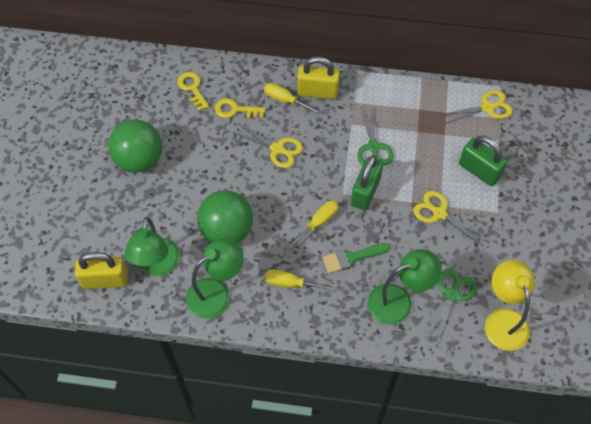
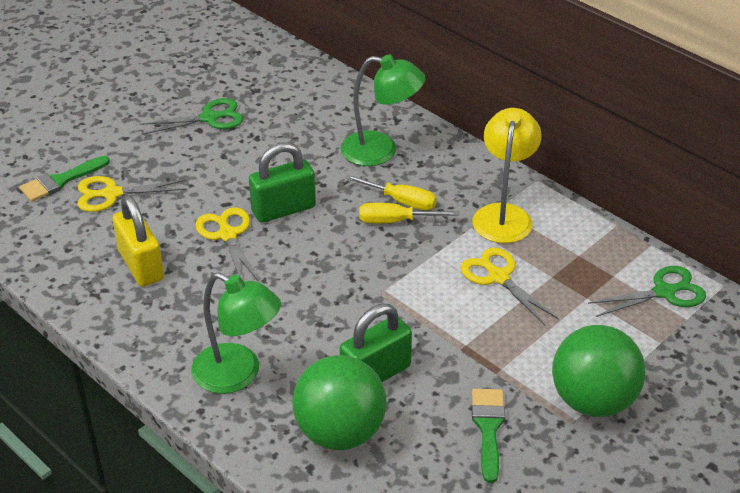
green brush: 1 -> 2
green lamp: 3 -> 2
yellow key: 2 -> 0
yellow padlock: 2 -> 1
yellow screwdriver: 3 -> 2

